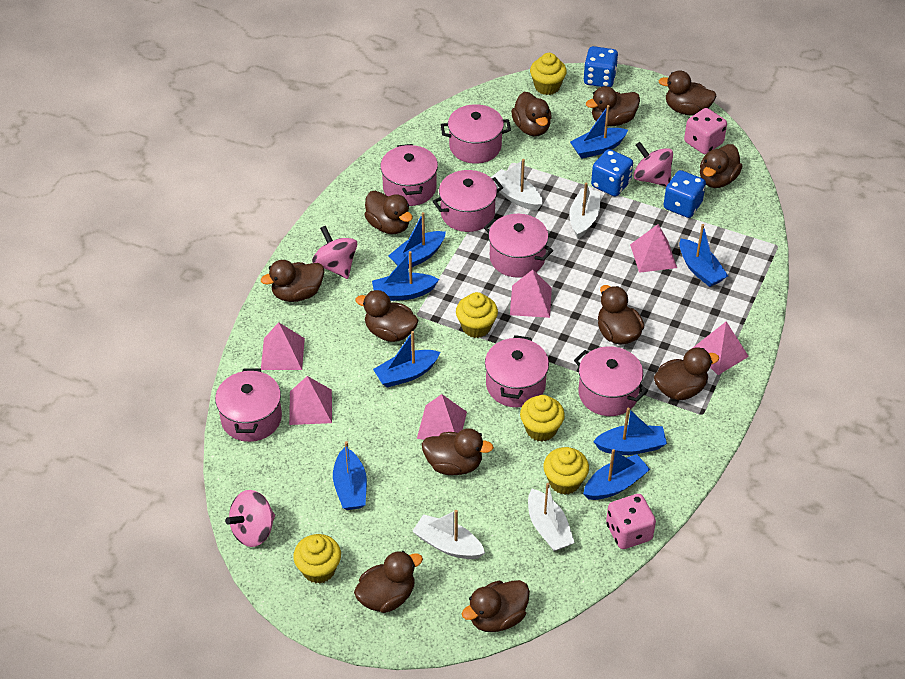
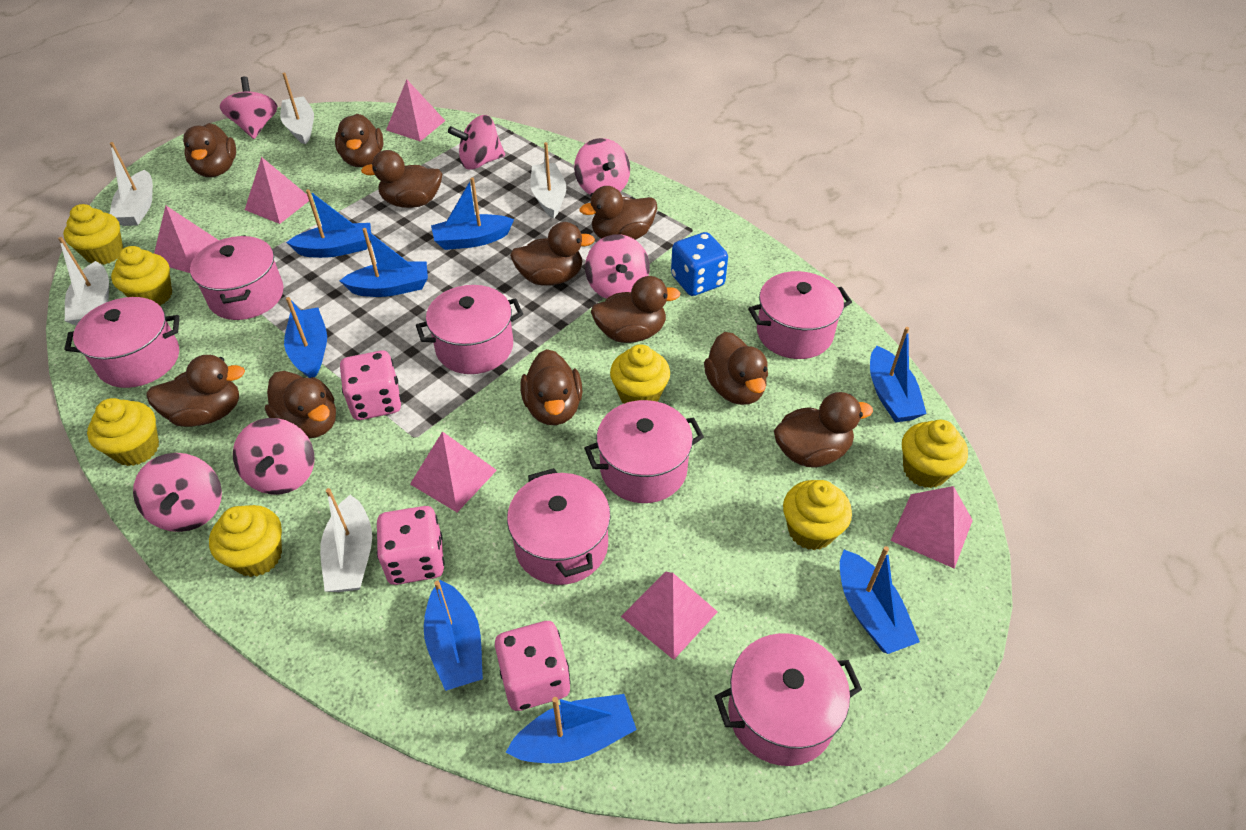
blue dice: 3 -> 1
brown duck: 12 -> 11
pink dice: 2 -> 3
pink spinning top: 3 -> 6
white boat: 4 -> 5
yellow cupcake: 5 -> 7

